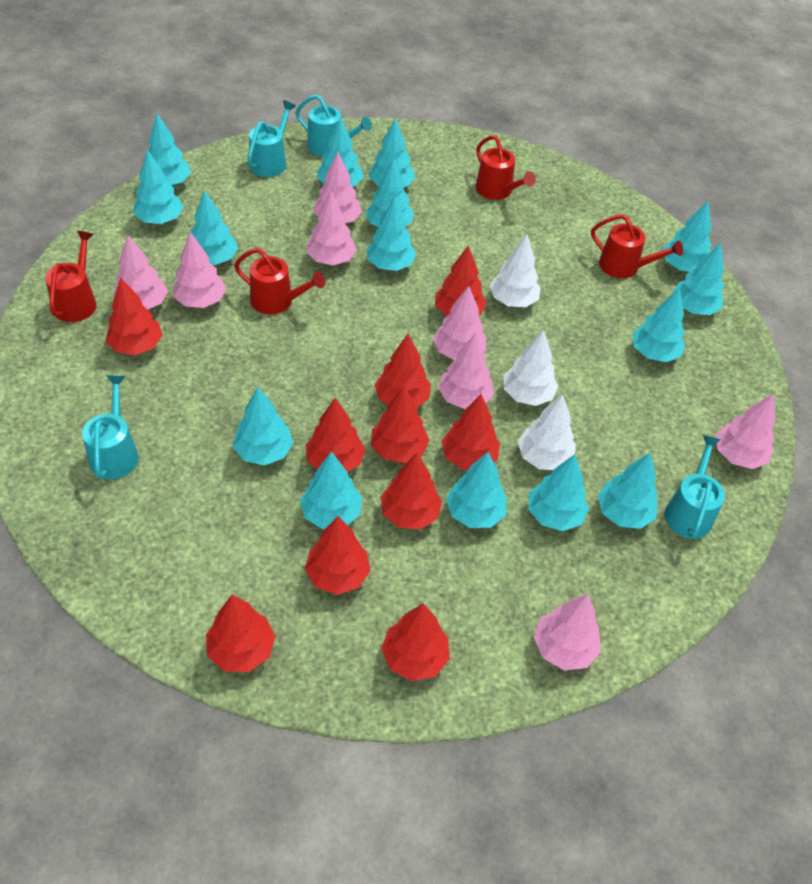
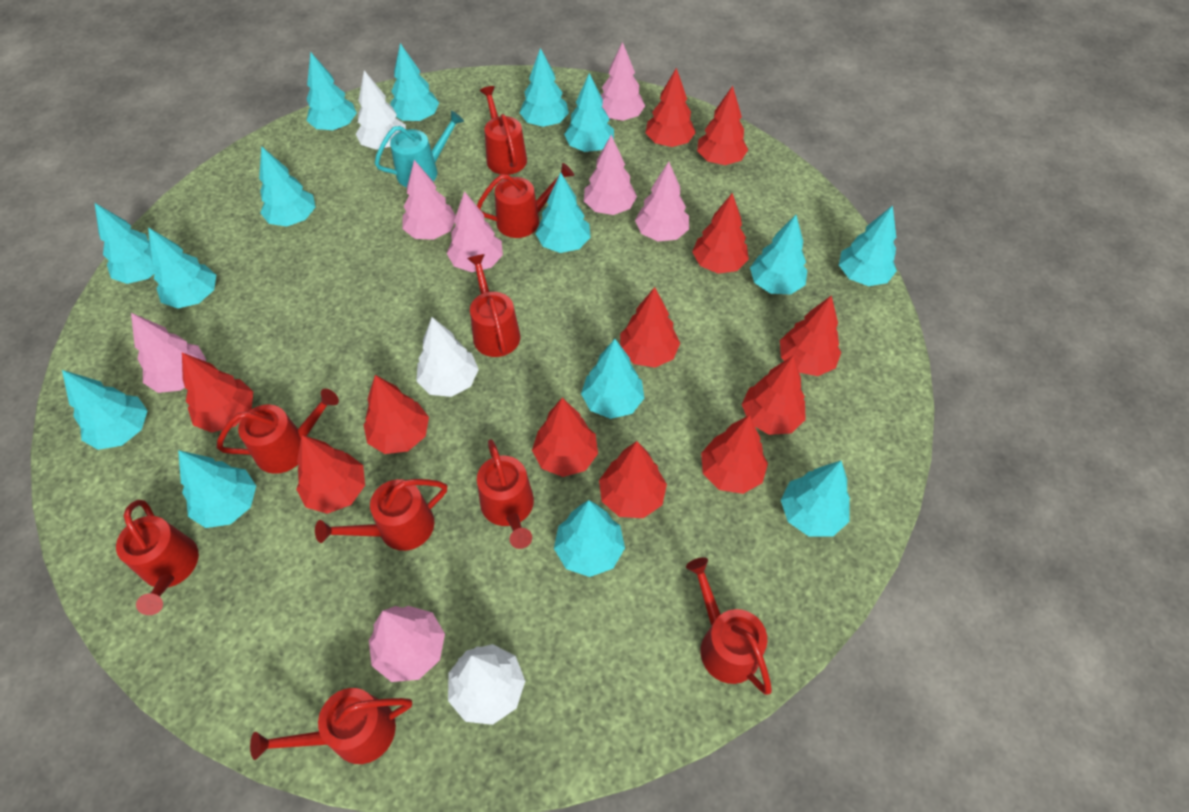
pink tree: 8 -> 7
red tree: 10 -> 12
red watering can: 4 -> 9
turquoise watering can: 4 -> 1

